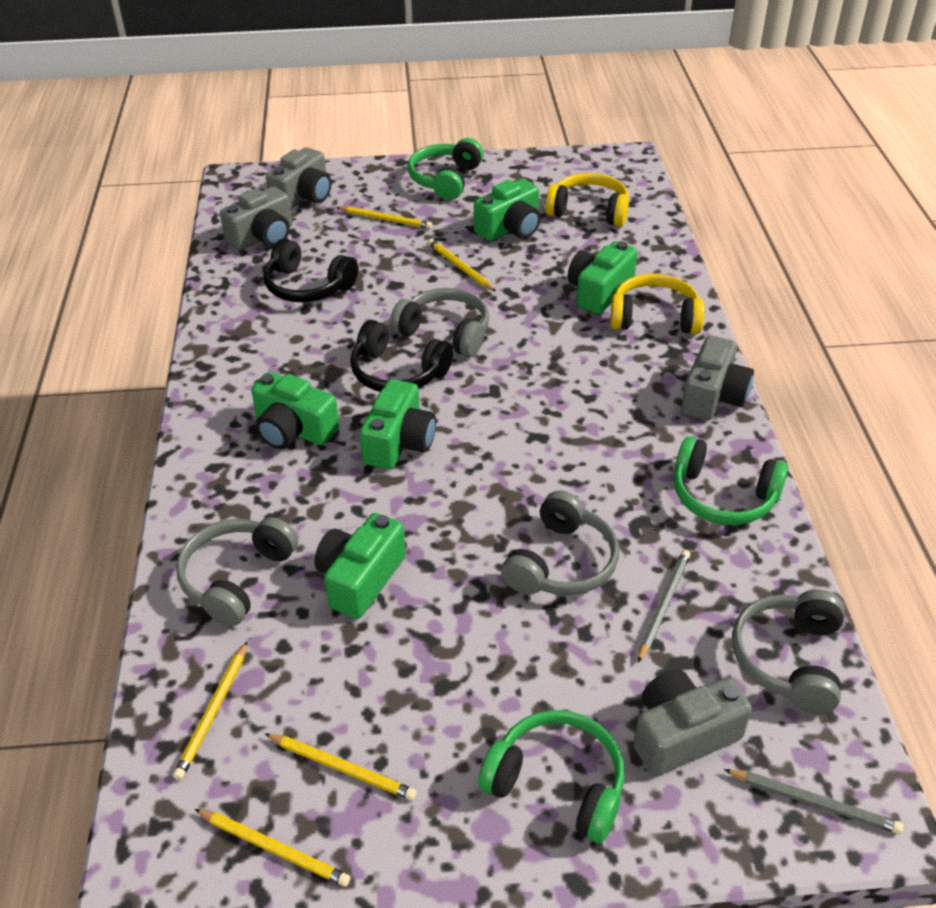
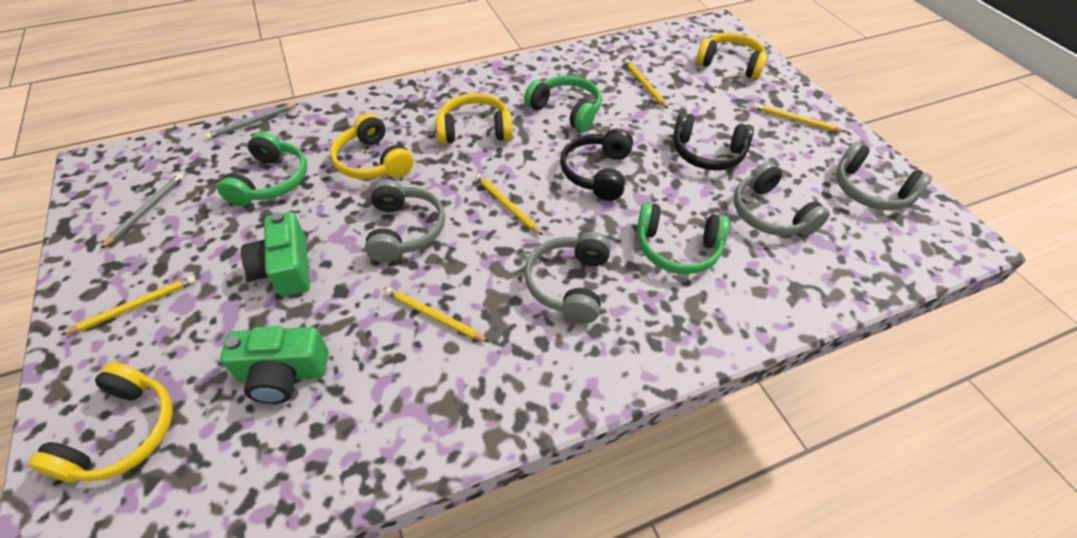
green camera: 5 -> 2
grey camera: 4 -> 0
yellow headphones: 2 -> 4

